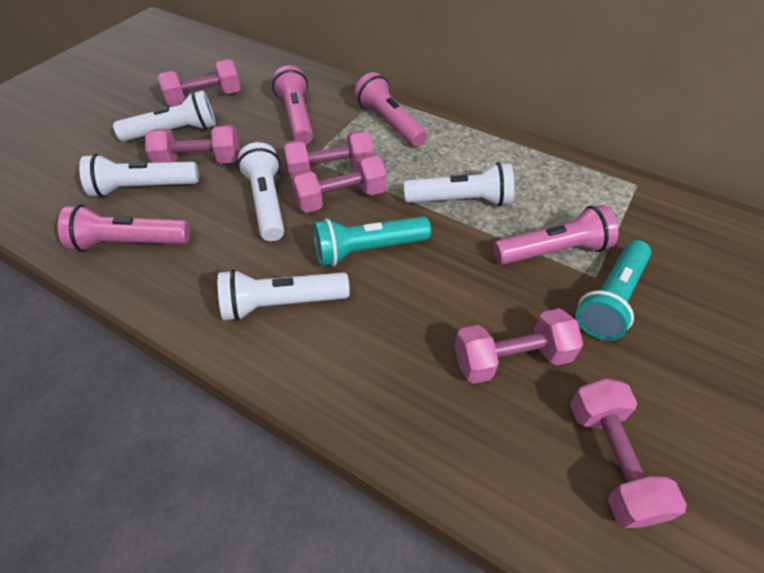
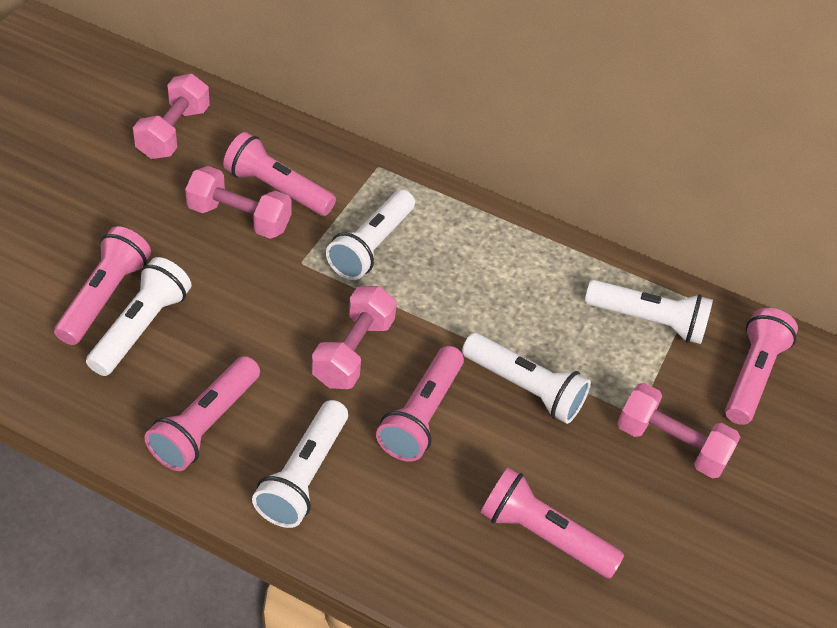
pink dumbbell: 6 -> 4
pink flashlight: 4 -> 6
turquoise flashlight: 2 -> 0

